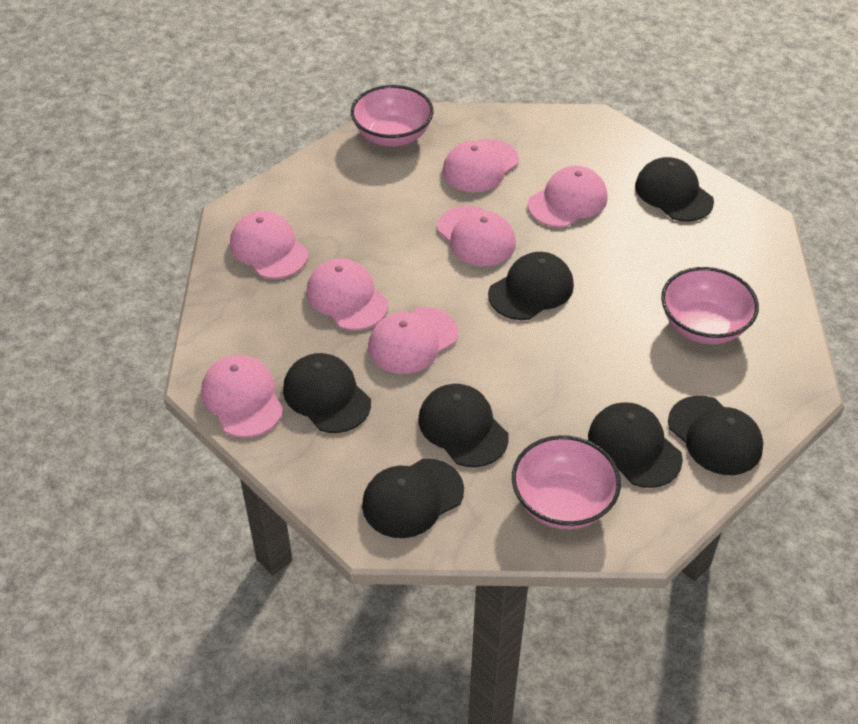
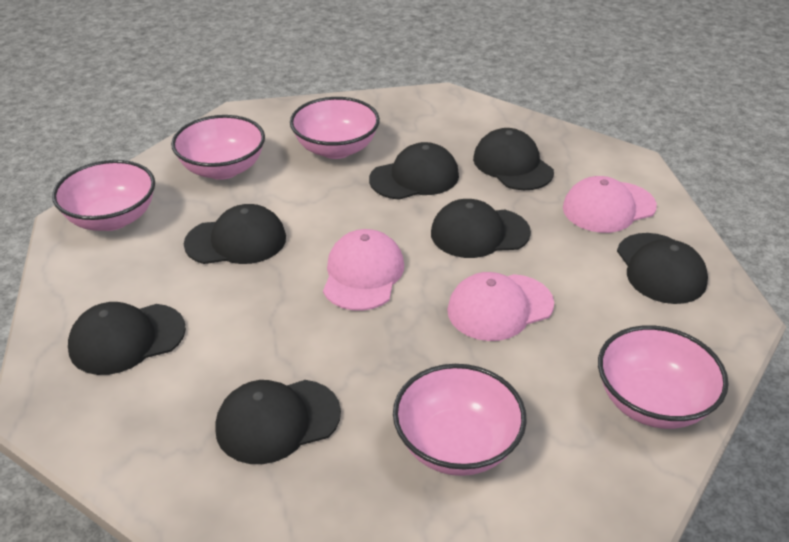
pink bowl: 3 -> 5
pink cap: 7 -> 3

